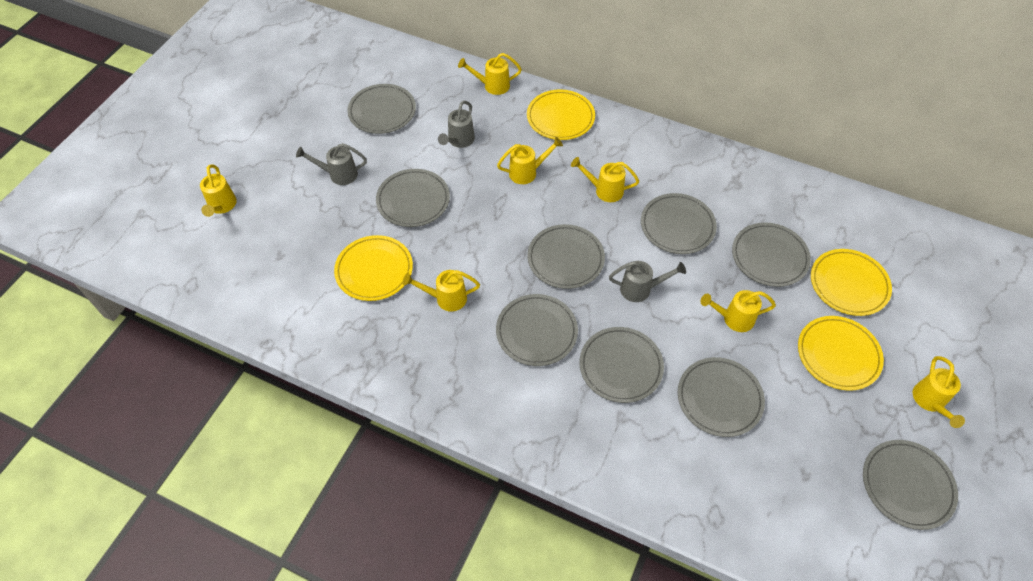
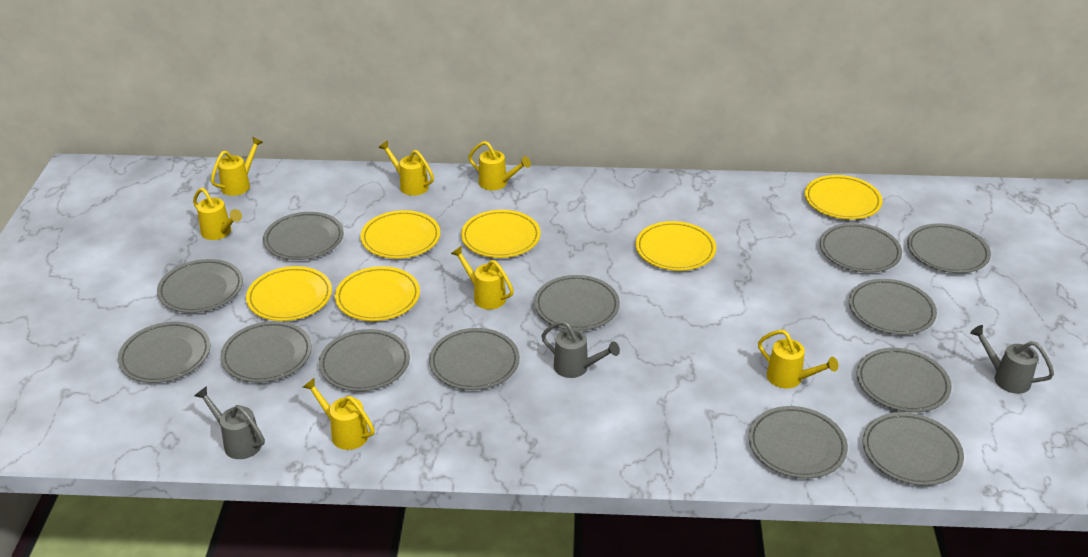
grey plate: 9 -> 13
yellow plate: 4 -> 6

